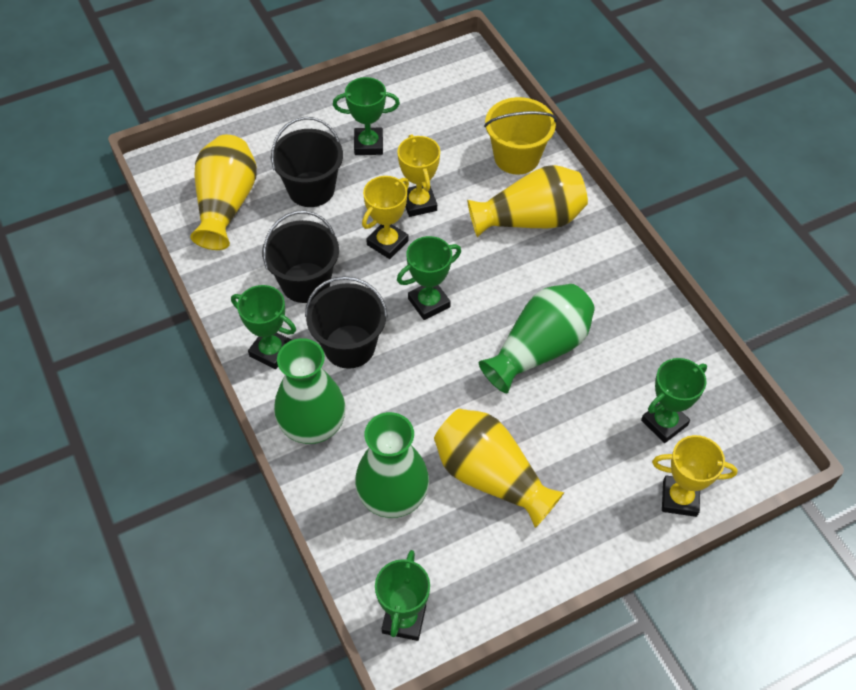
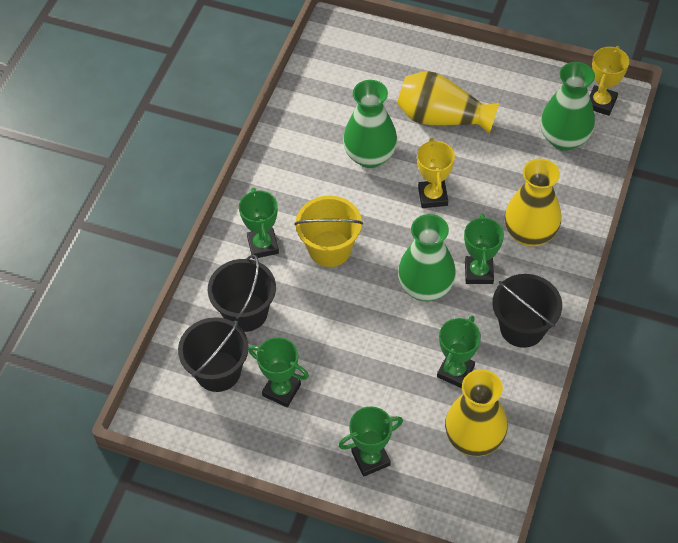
yellow trophy: 3 -> 2

